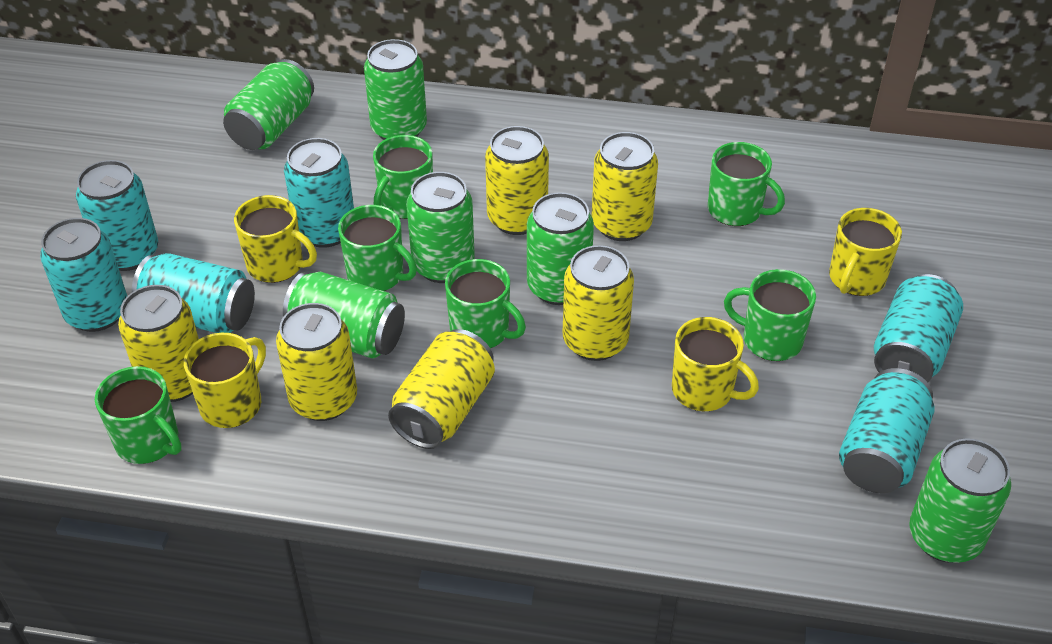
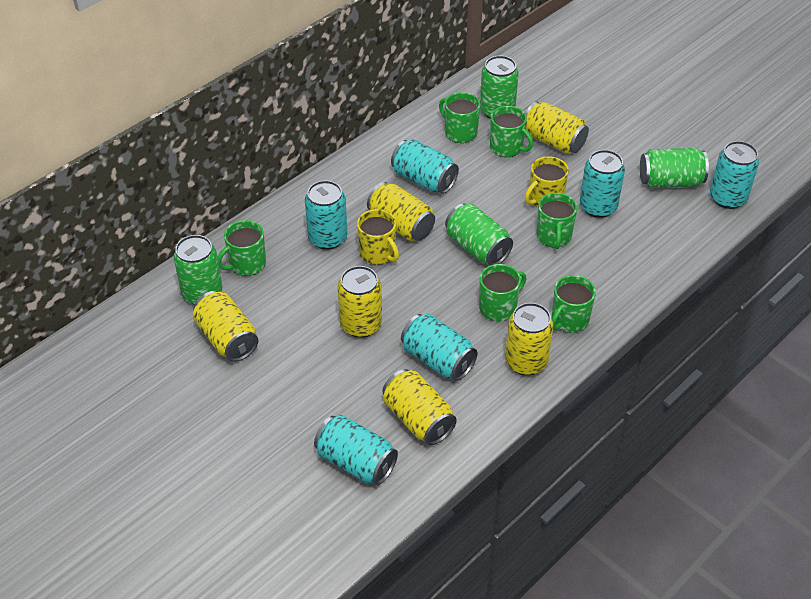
green can: 6 -> 4
yellow mug: 4 -> 2

